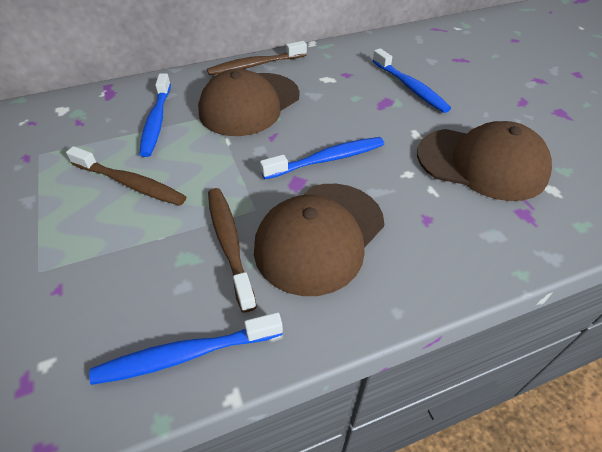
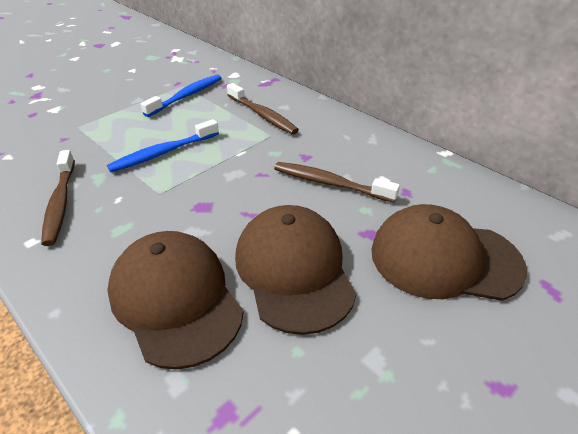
blue toothbrush: 4 -> 2

